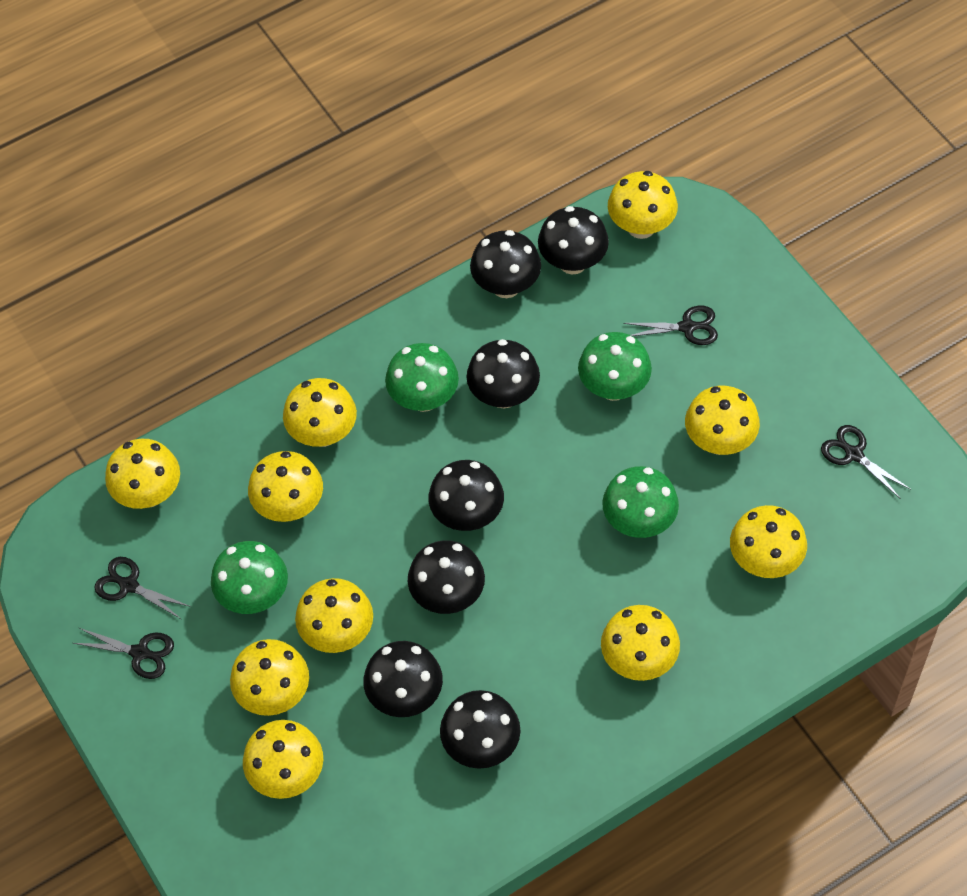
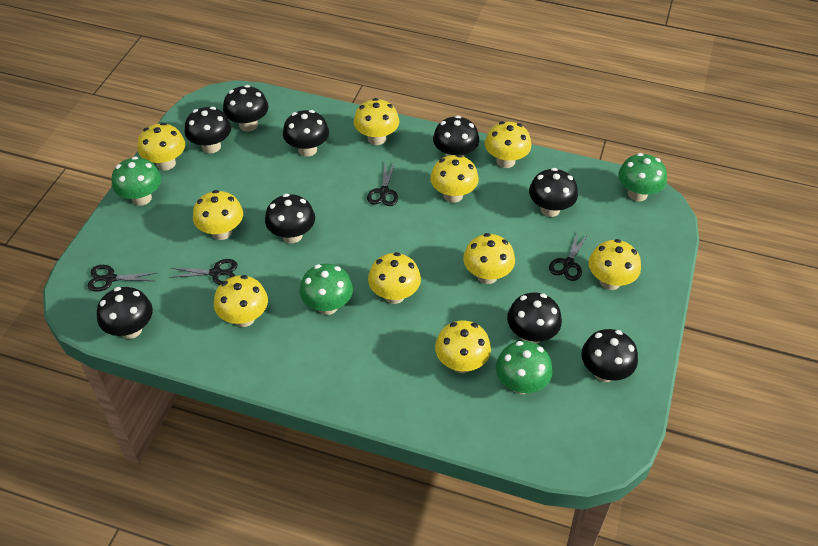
black mushroom: 7 -> 9

